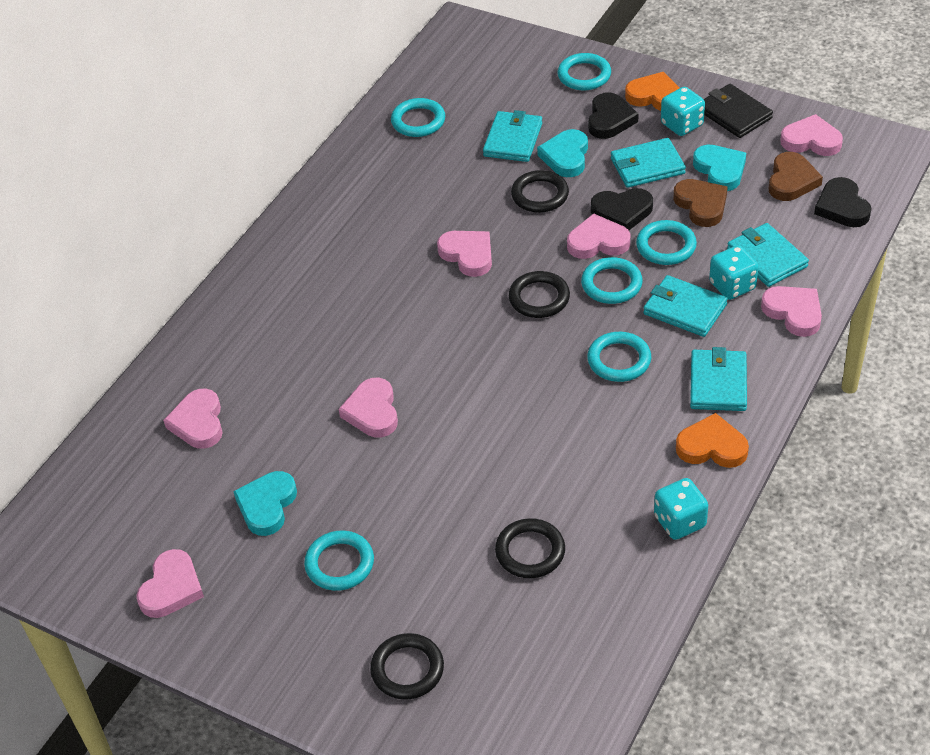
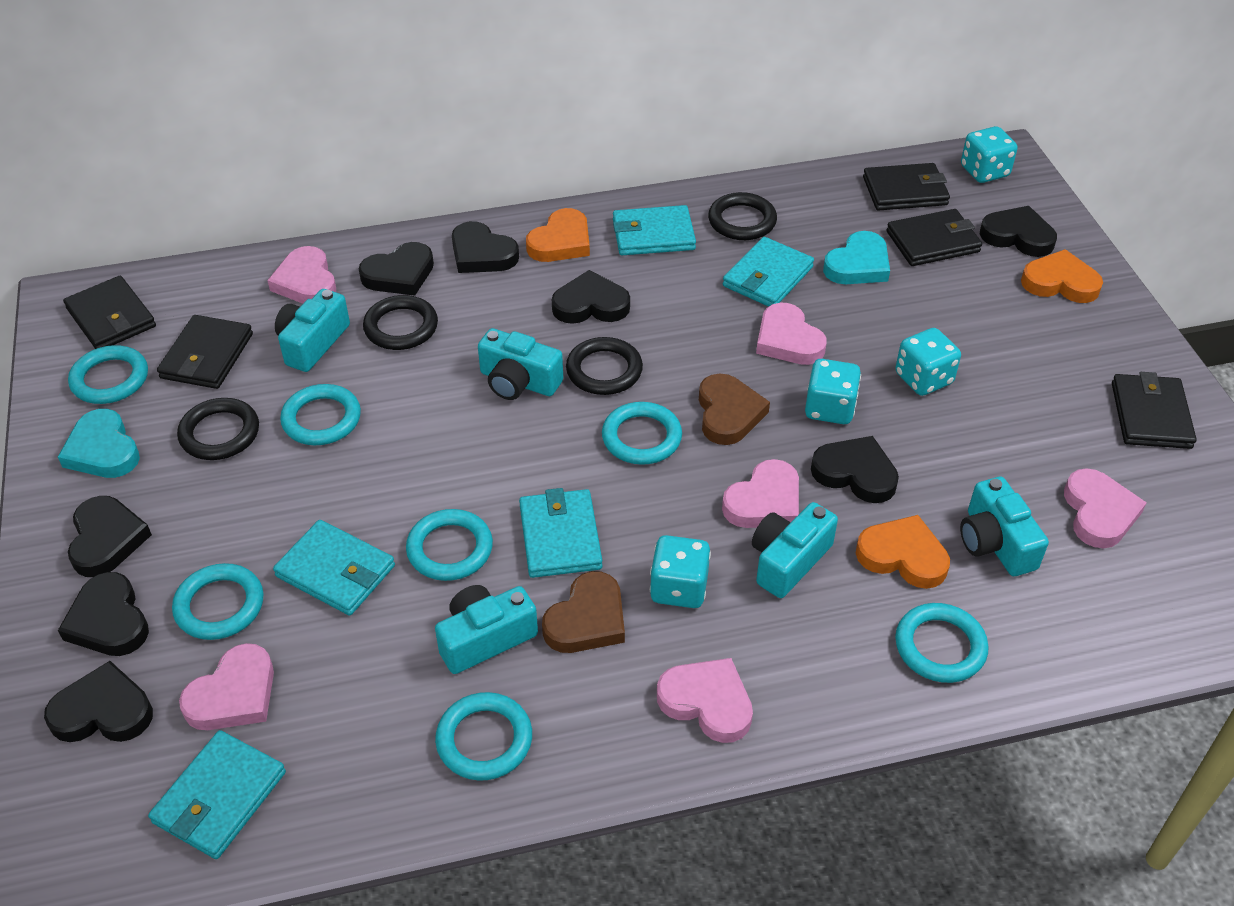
black heart: 3 -> 8
black wallet: 1 -> 5
orange heart: 2 -> 3
pink heart: 7 -> 6
turquoise camera: 0 -> 5
turquoise dice: 3 -> 4
turquoise heart: 3 -> 2
turquoise ring: 6 -> 7

